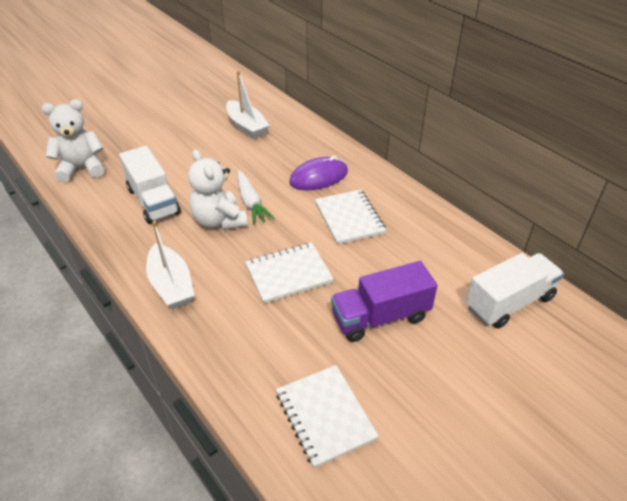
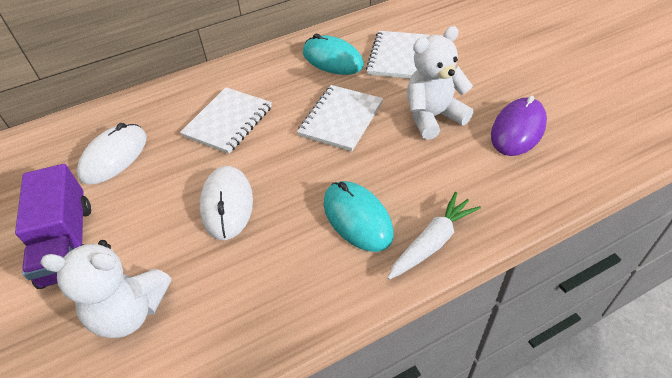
turquoise mouse: 0 -> 2
white boat: 2 -> 0
white mouse: 0 -> 2
white truck: 2 -> 0

